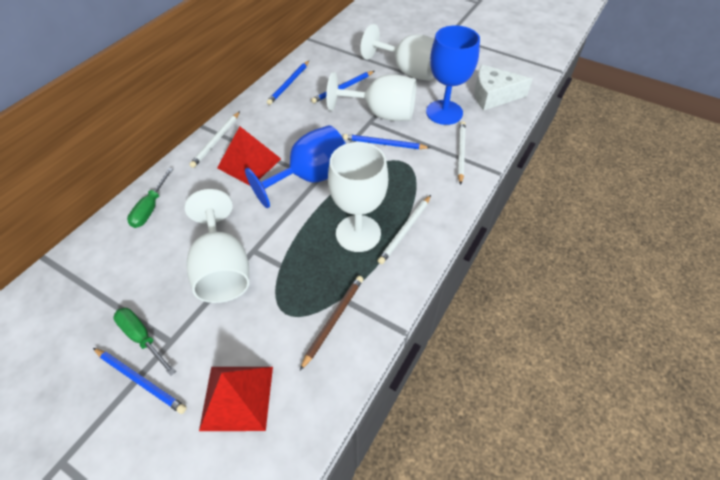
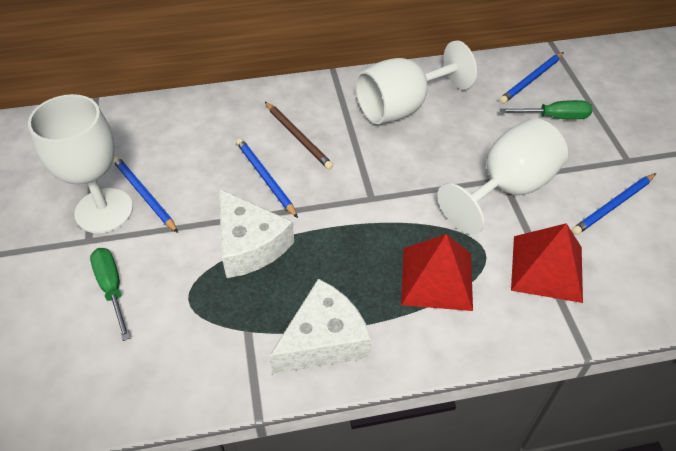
blue goblet: 2 -> 0
white cheese: 1 -> 2
white goblet: 4 -> 3
white pencil: 3 -> 0

